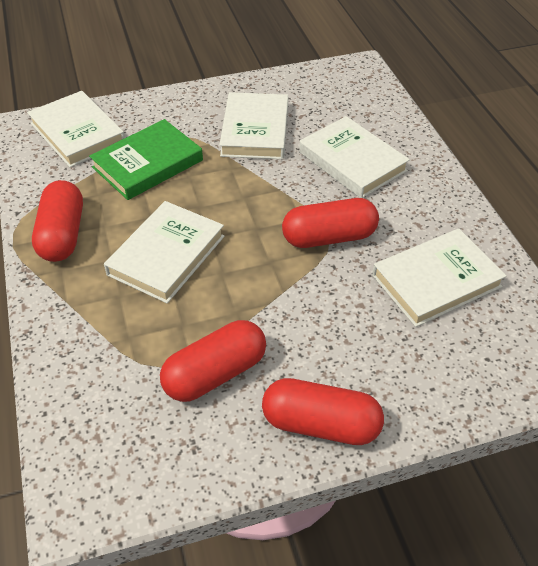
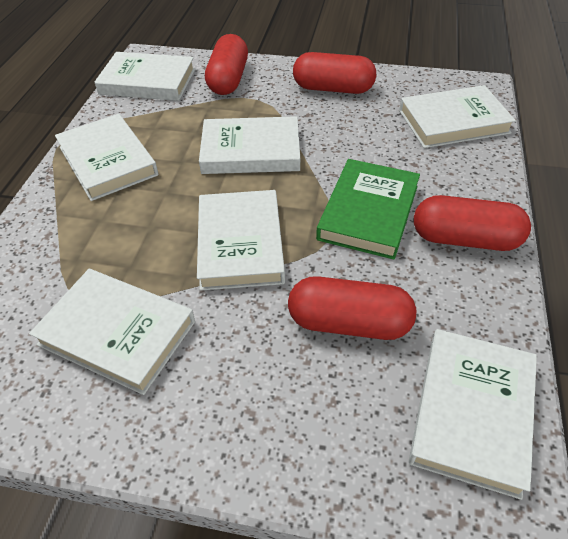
white book: 5 -> 7

